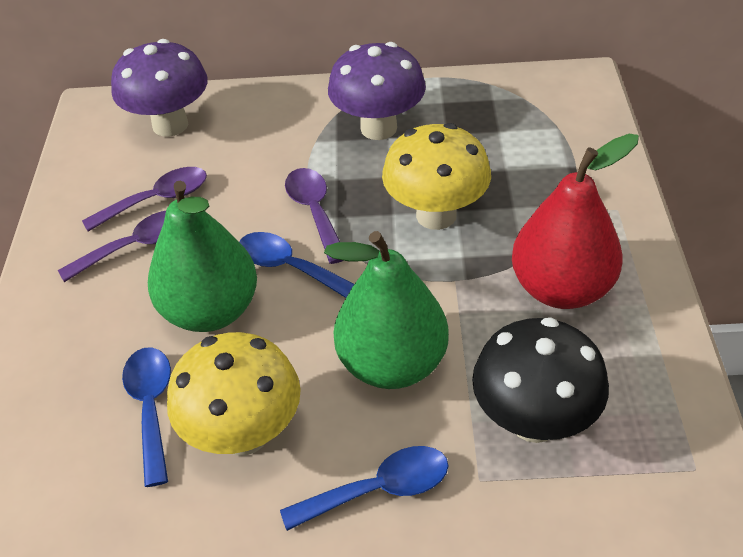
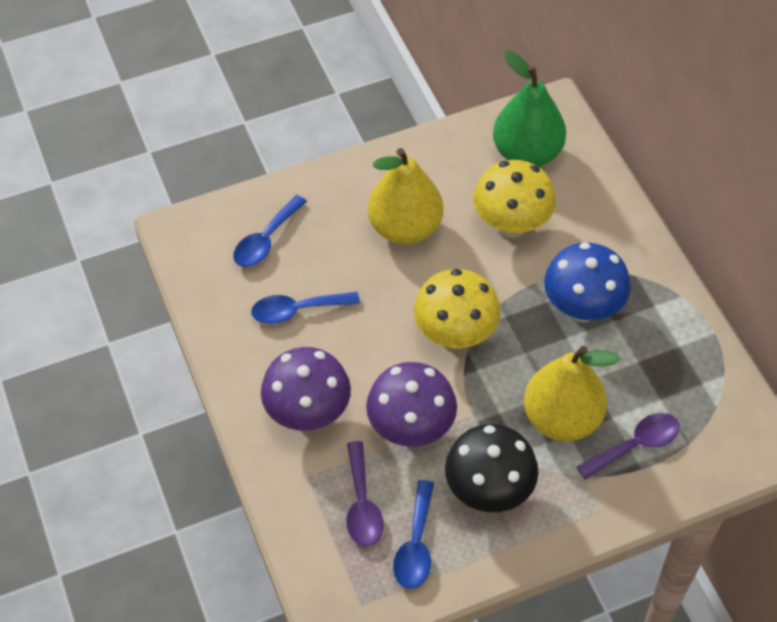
blue mushroom: 0 -> 1
green pear: 2 -> 1
purple spoon: 3 -> 2
red pear: 1 -> 0
yellow pear: 0 -> 2

